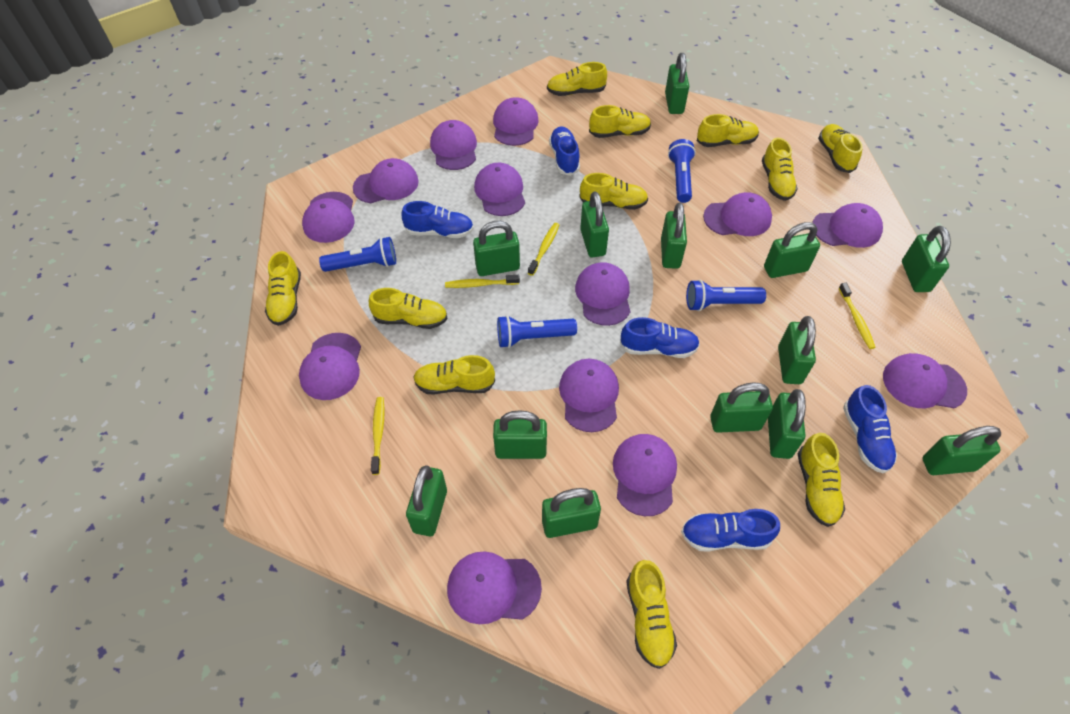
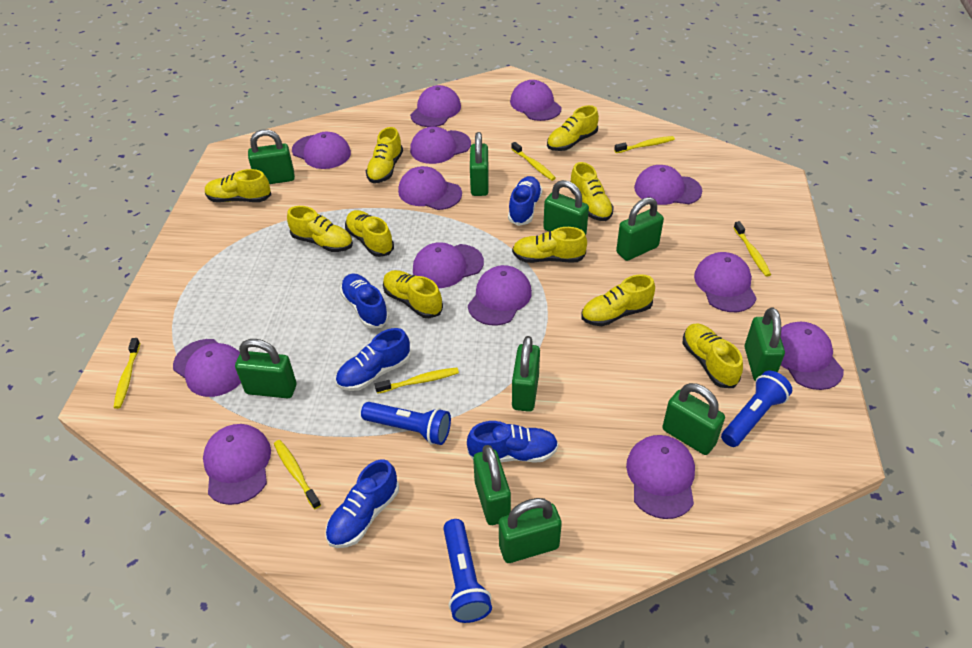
blue flashlight: 4 -> 3
green padlock: 13 -> 10
yellow shoe: 11 -> 10
yellow toothbrush: 4 -> 6

